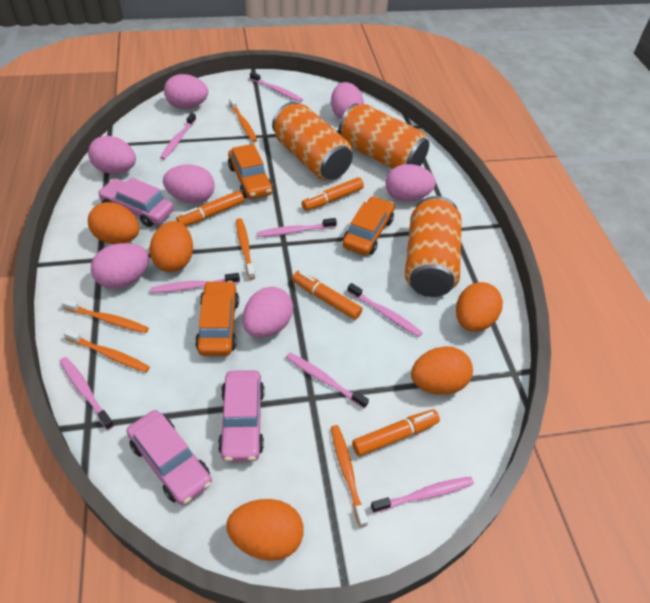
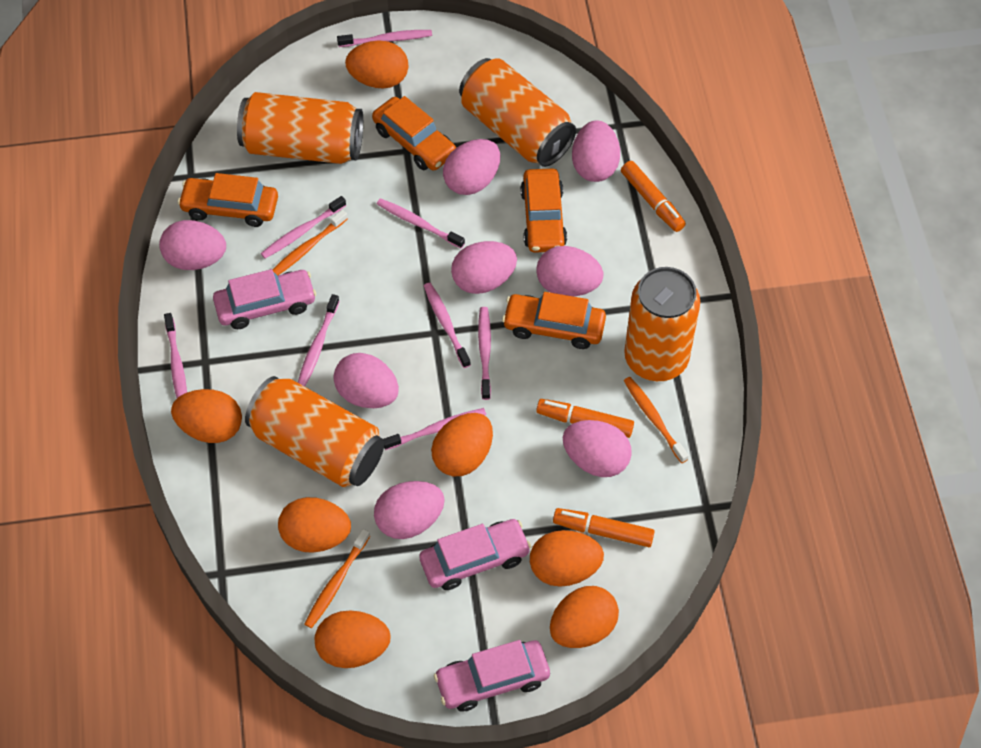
orange can: 3 -> 4
orange car: 3 -> 4
orange egg: 5 -> 7
orange marker: 4 -> 3
orange toothbrush: 5 -> 3
pink egg: 7 -> 8

